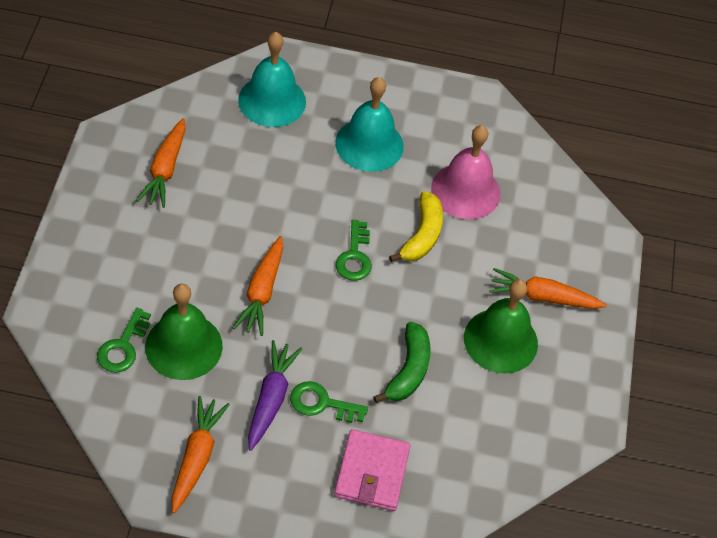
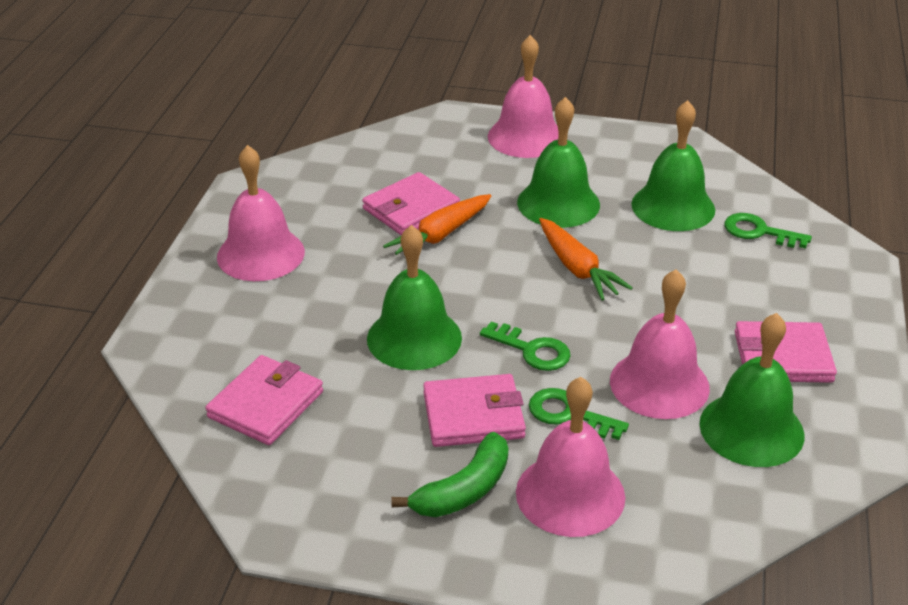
green bell: 2 -> 4
orange carrot: 4 -> 2
pink bell: 1 -> 4
pink wallet: 1 -> 4
purple carrot: 1 -> 0
turquoise bell: 2 -> 0
yellow banana: 1 -> 0

